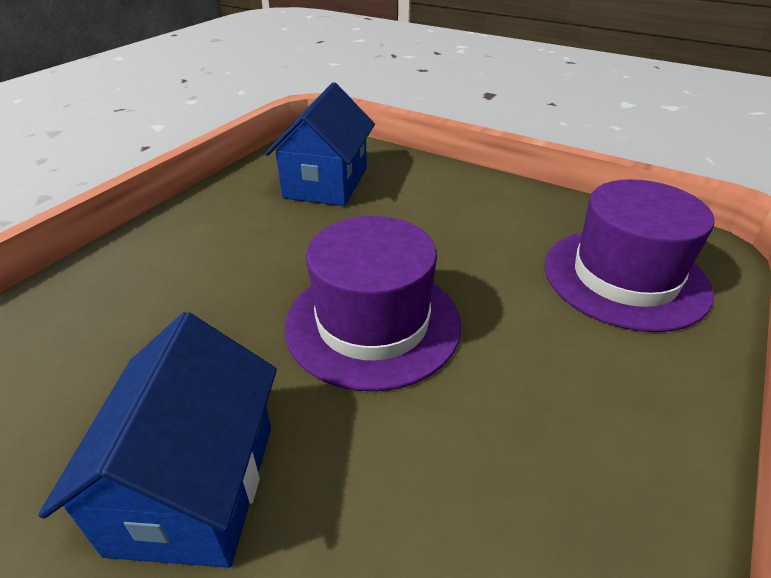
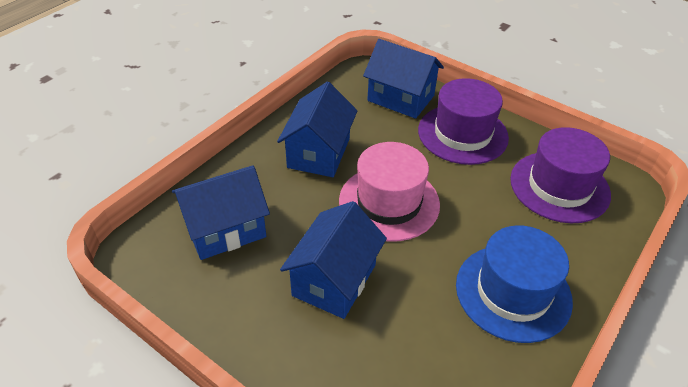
blue hat: 0 -> 1
blue house: 2 -> 4
pink hat: 0 -> 1

